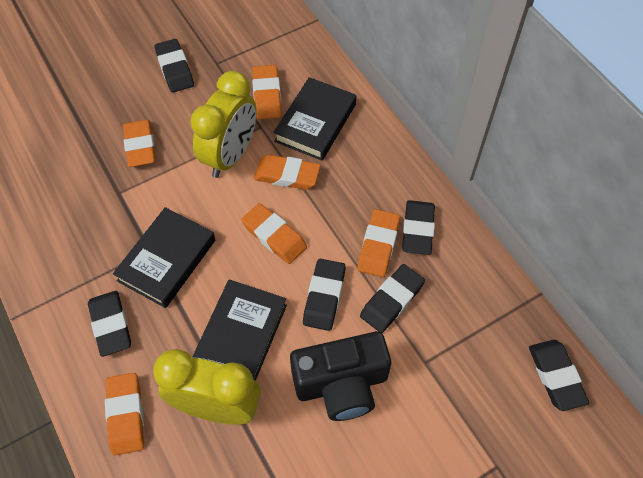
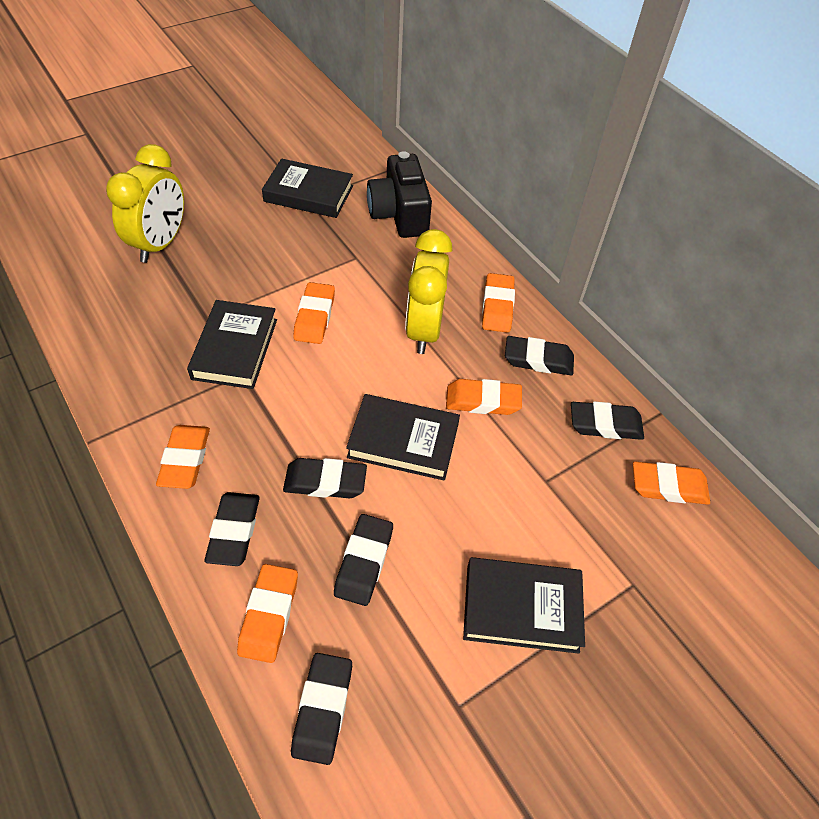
black book: 3 -> 4

